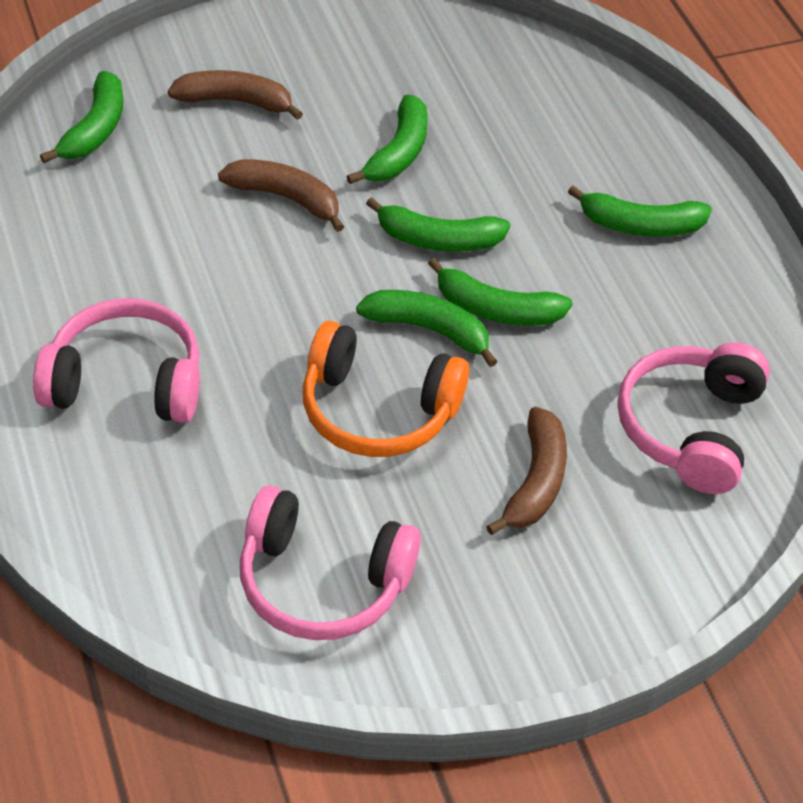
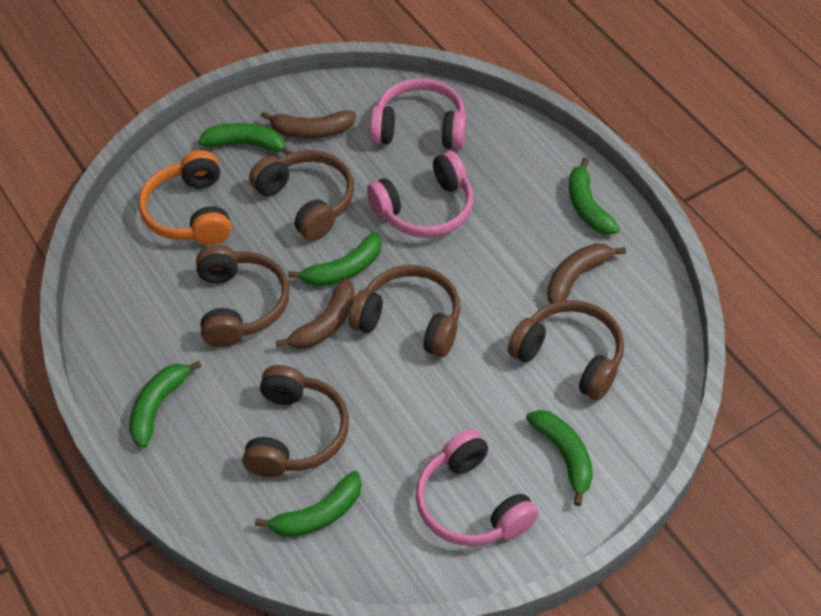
brown headphones: 0 -> 5

